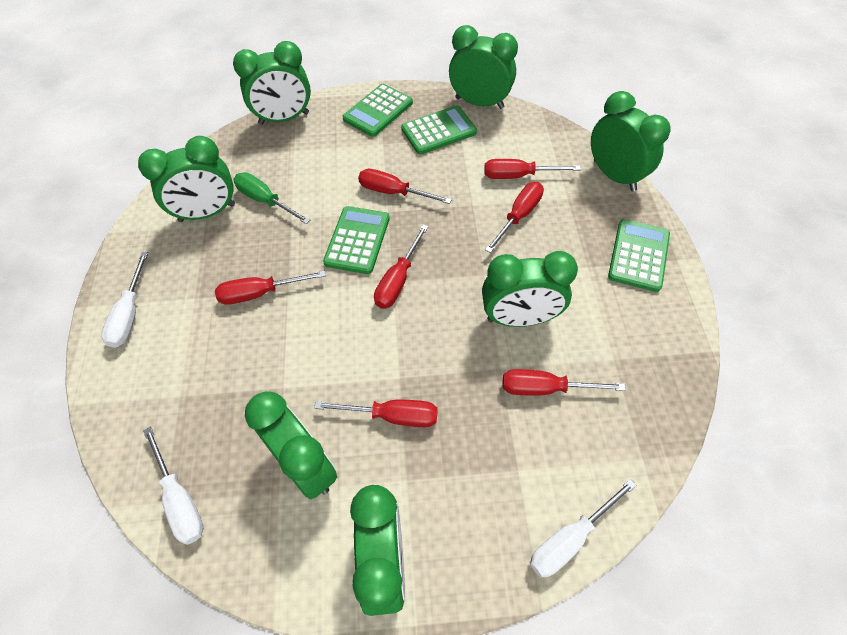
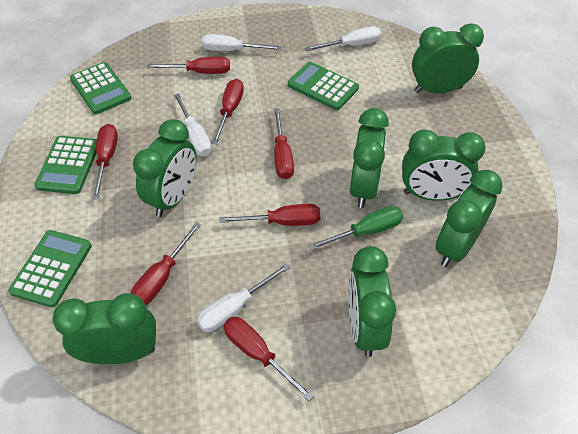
white screwdriver: 3 -> 4

